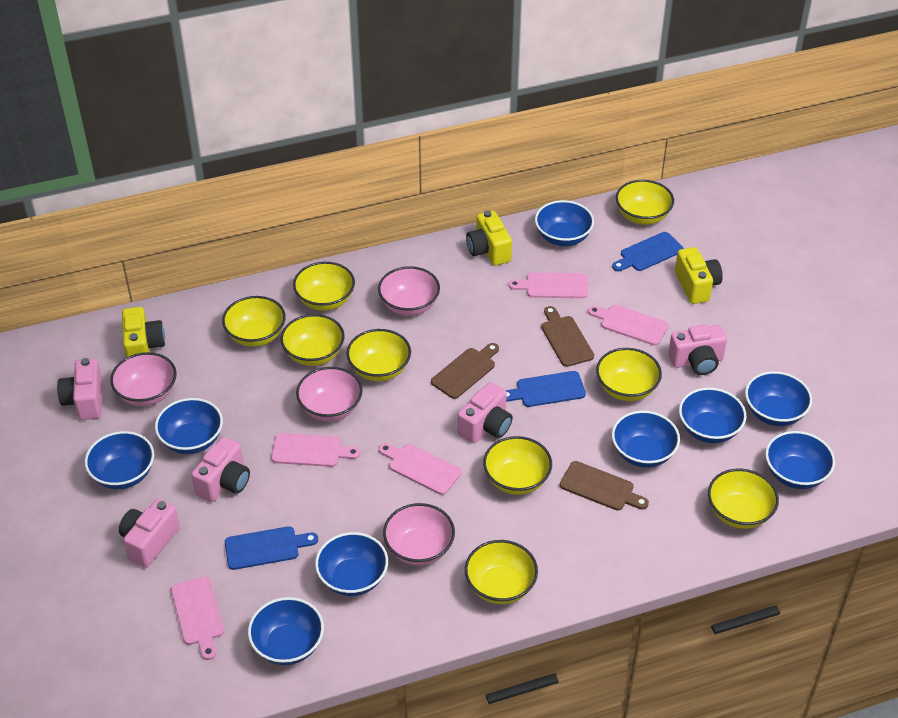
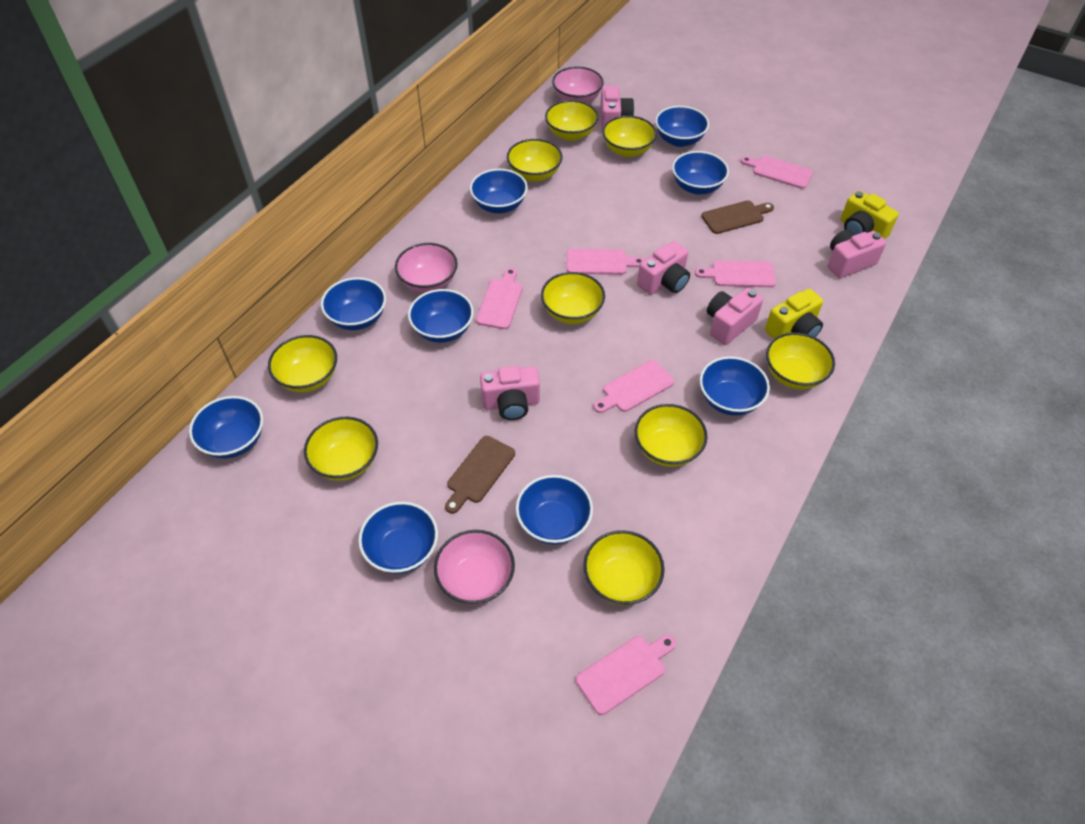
blue cutting board: 3 -> 0
brown cutting board: 3 -> 2
pink bowl: 4 -> 3
pink cutting board: 5 -> 6
yellow camera: 3 -> 2

